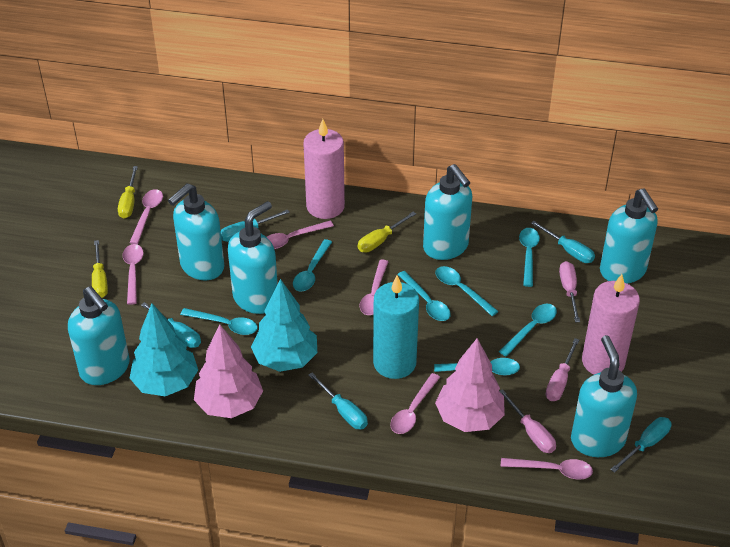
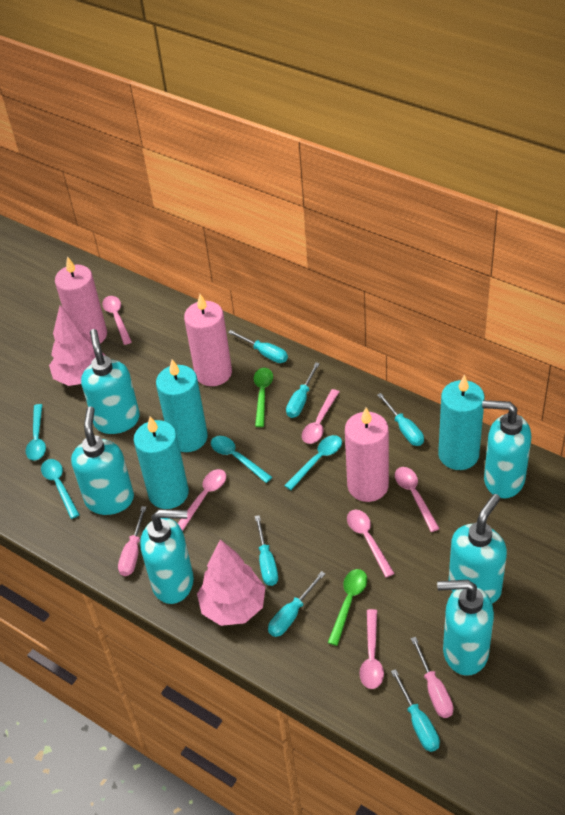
green spoon: 0 -> 2
pink candle: 2 -> 3
pink screwdriver: 3 -> 2
turquoise candle: 1 -> 3
turquoise screwdriver: 5 -> 6
turquoise spoon: 7 -> 4
turquoise tree: 2 -> 0
yellow screwdriver: 3 -> 0

